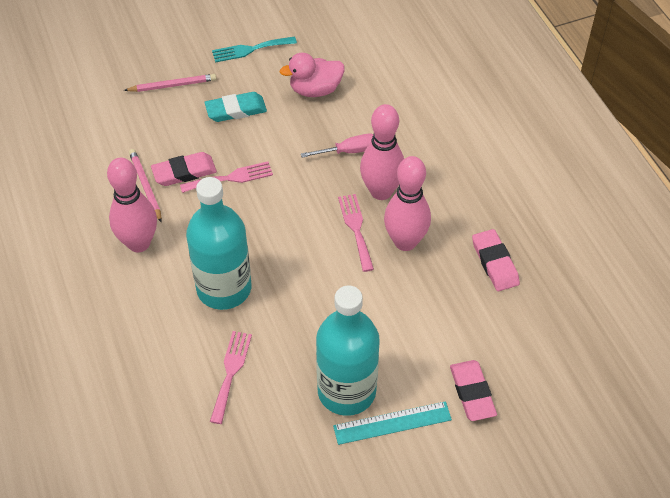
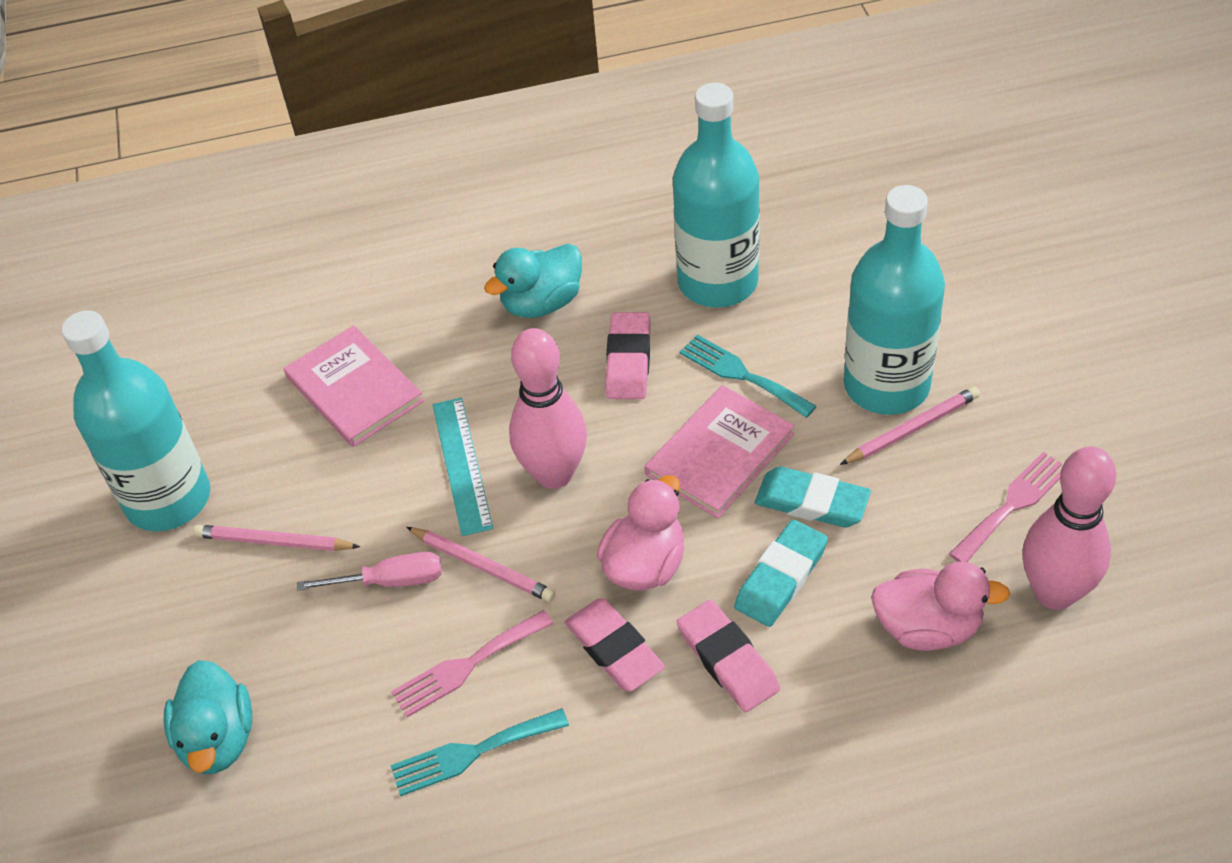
pink book: 0 -> 2
pink bowling pin: 3 -> 2
pink duck: 1 -> 2
pink fork: 3 -> 2
pink pencil: 2 -> 3
turquoise bottle: 2 -> 3
turquoise duck: 0 -> 2
turquoise eraser: 1 -> 2
turquoise fork: 1 -> 2

